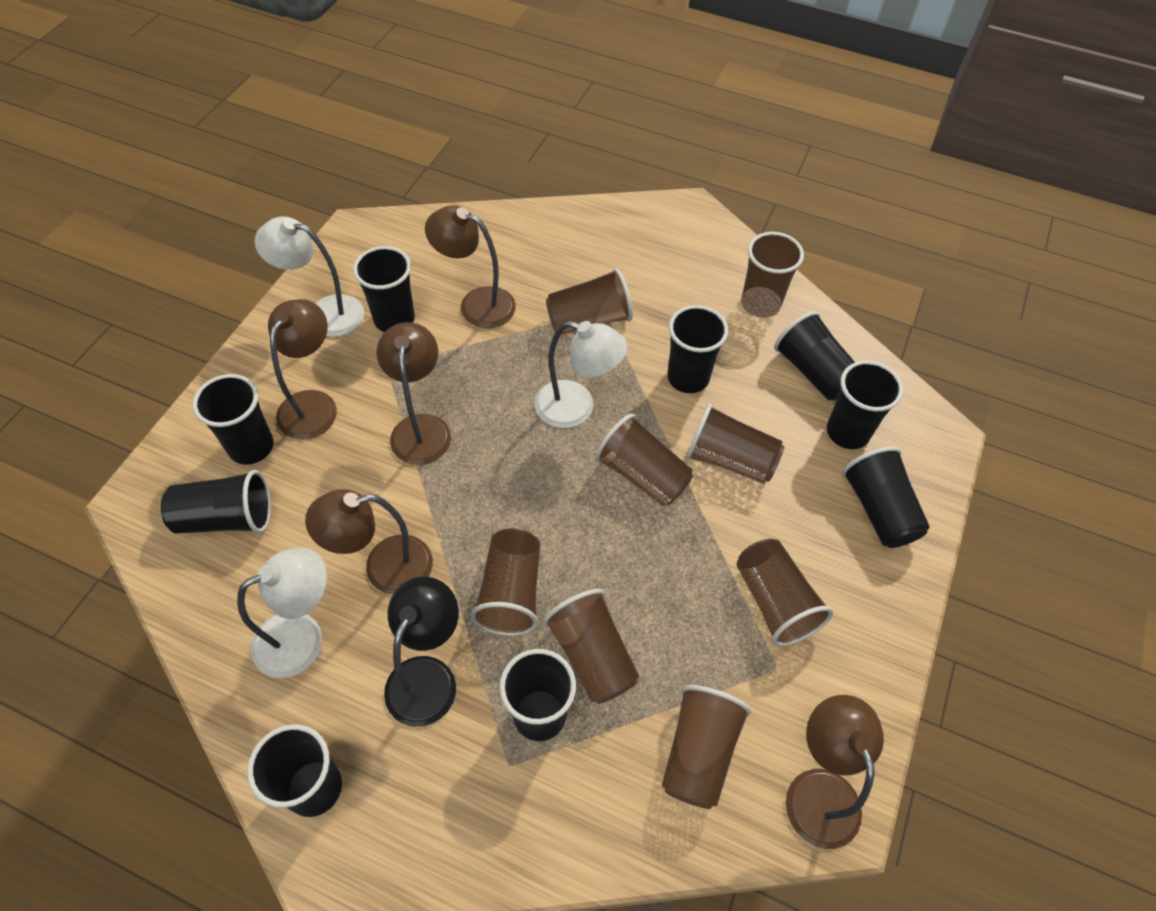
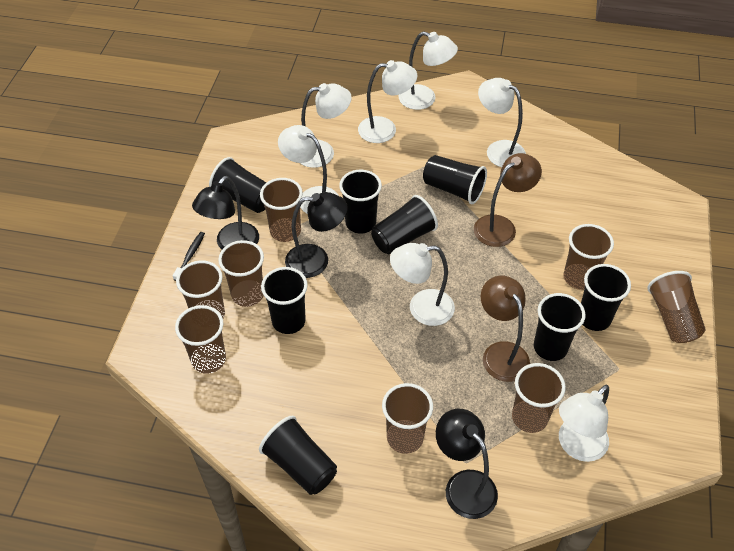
black cup: 9 -> 8
black lamp: 1 -> 3
black toothbrush: 0 -> 1
brown lamp: 5 -> 2
white lamp: 3 -> 7

